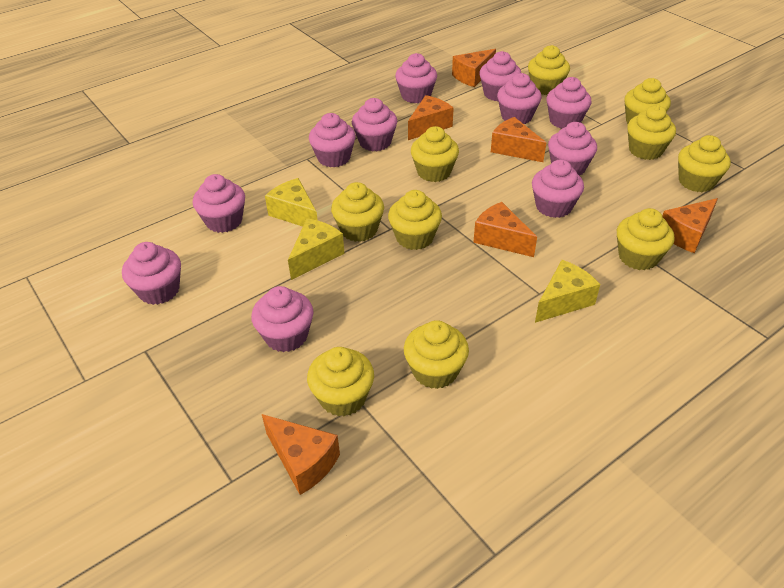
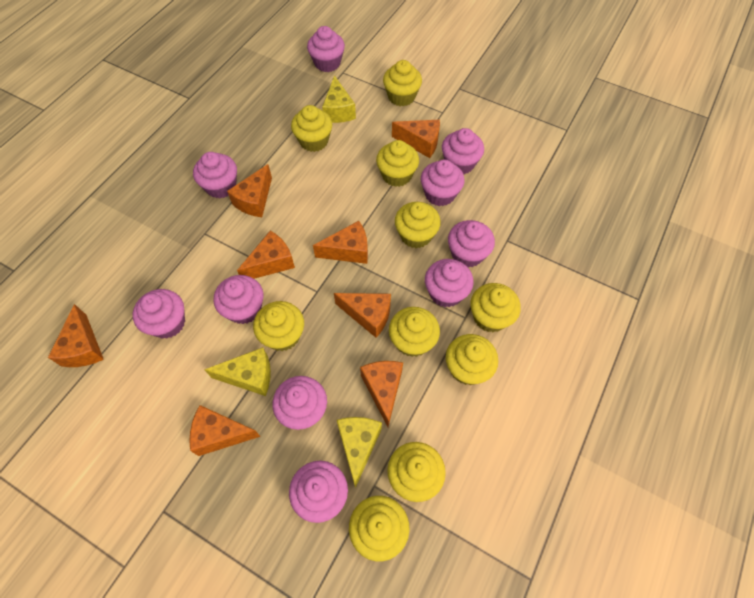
orange cheese: 6 -> 8
pink cupcake: 11 -> 10

